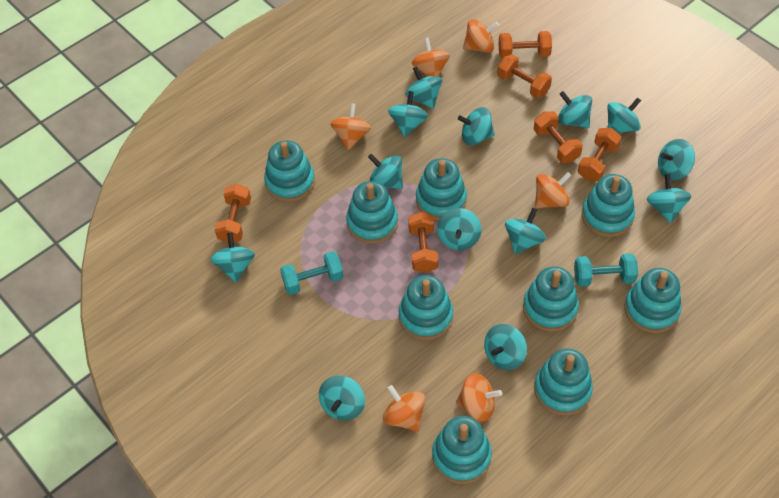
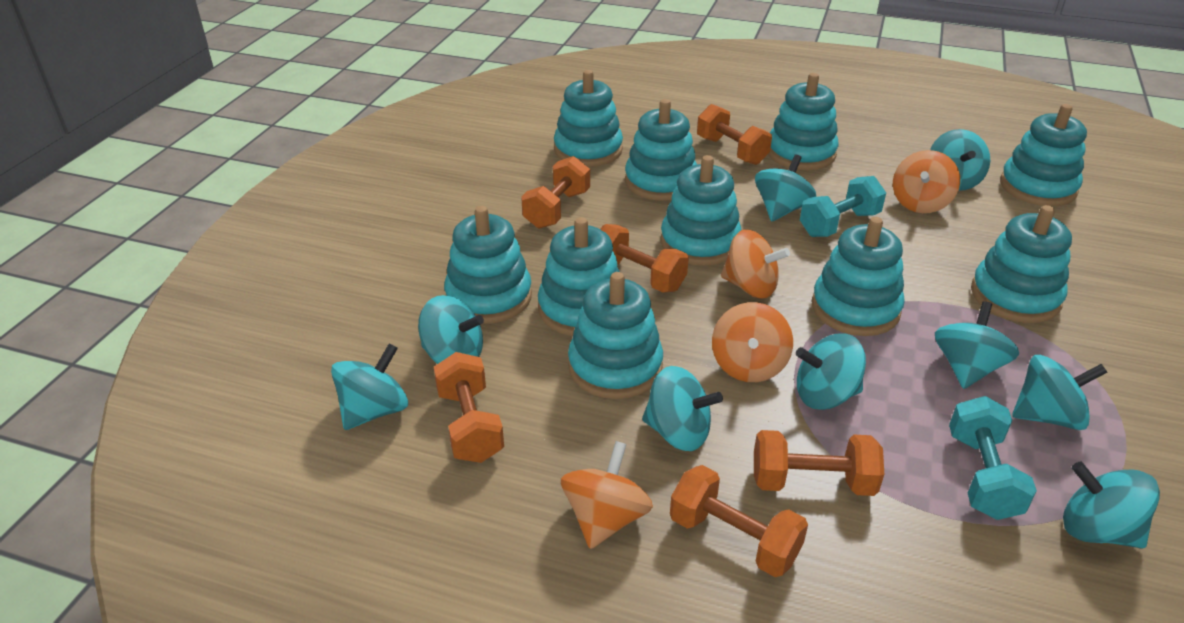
orange spinning top: 6 -> 4
turquoise spinning top: 13 -> 9
turquoise stacking toy: 9 -> 10

